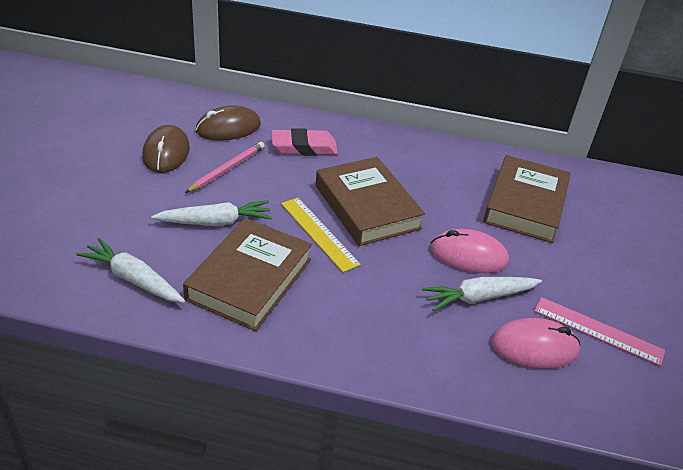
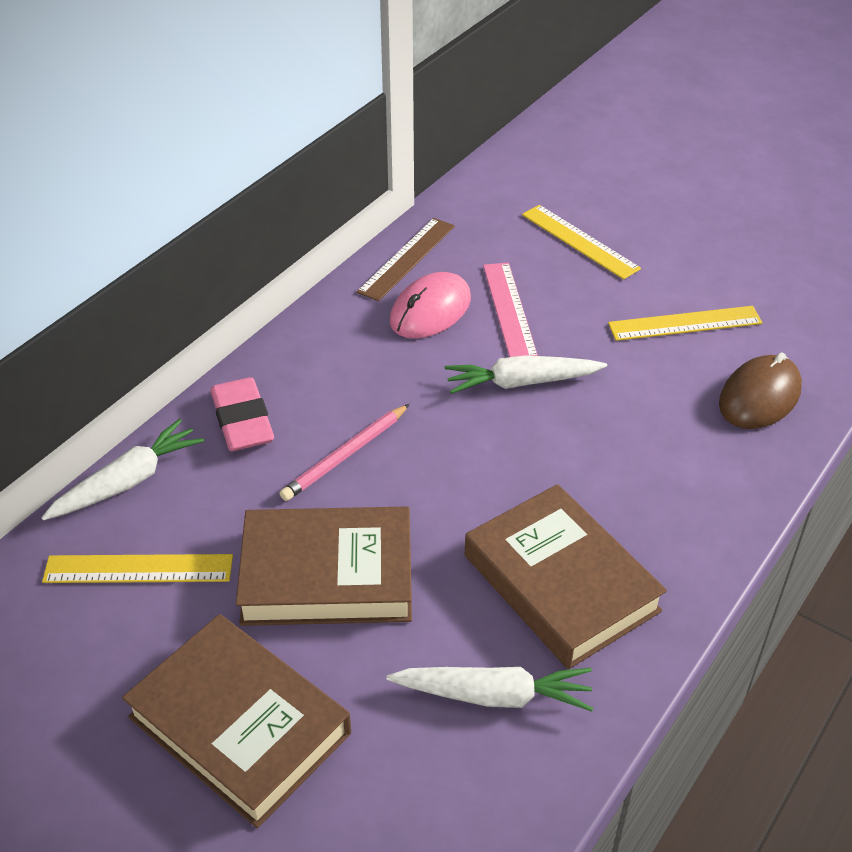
brown mouse: 2 -> 1
brown ruler: 0 -> 1
pink mouse: 2 -> 1
yellow ruler: 1 -> 3

